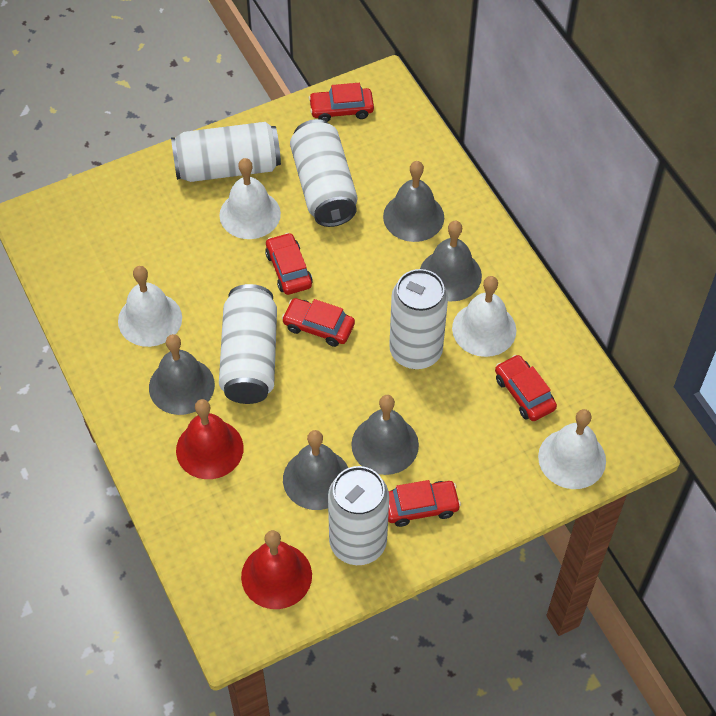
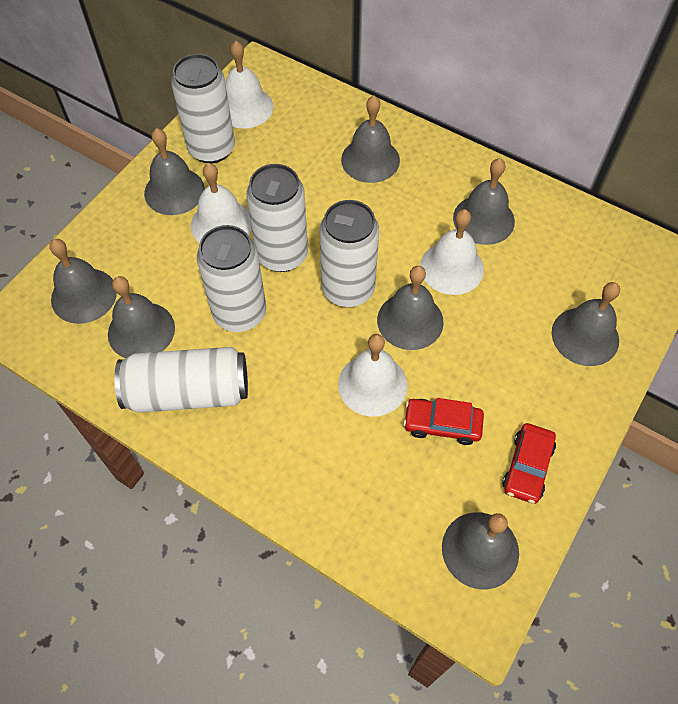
grey bell: 5 -> 8
red bell: 2 -> 0
red car: 5 -> 2

